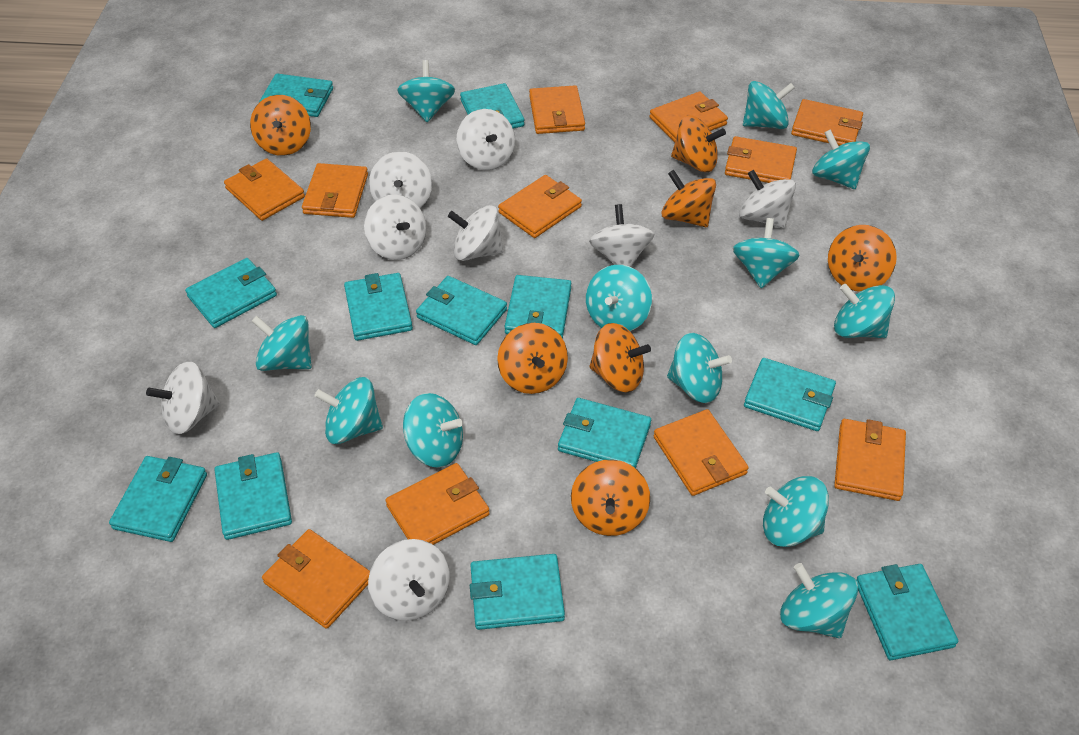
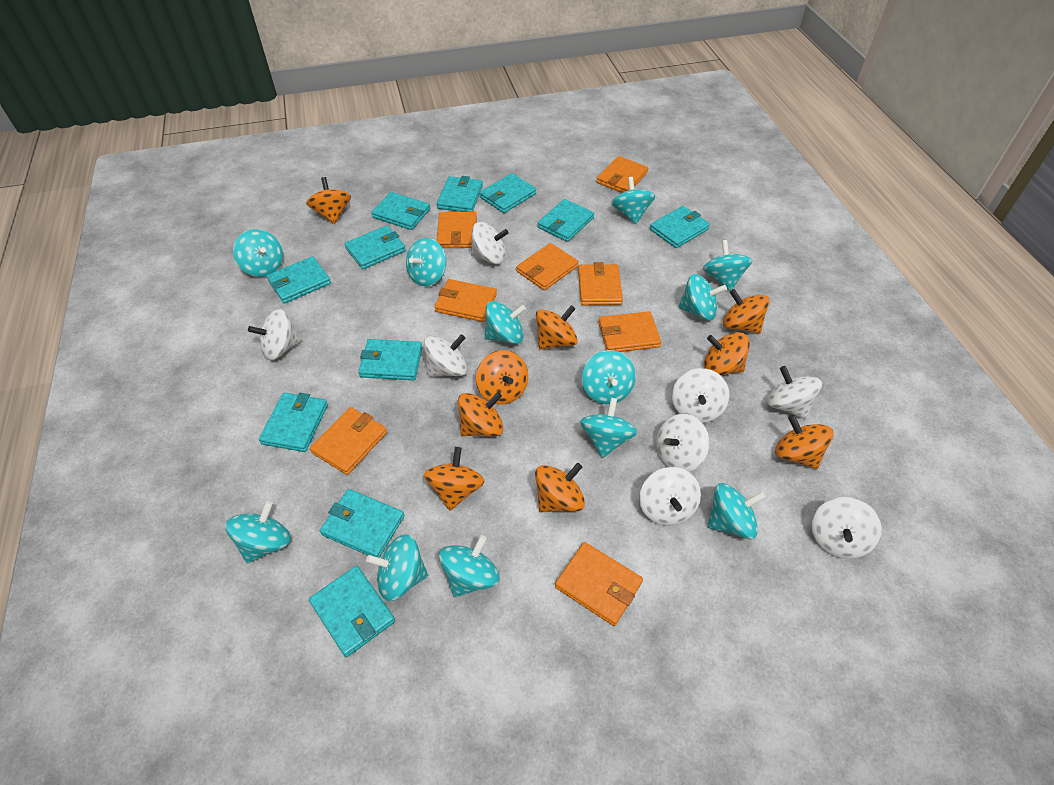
orange spinning top: 7 -> 9
orange wallet: 11 -> 8
turquoise wallet: 12 -> 11

